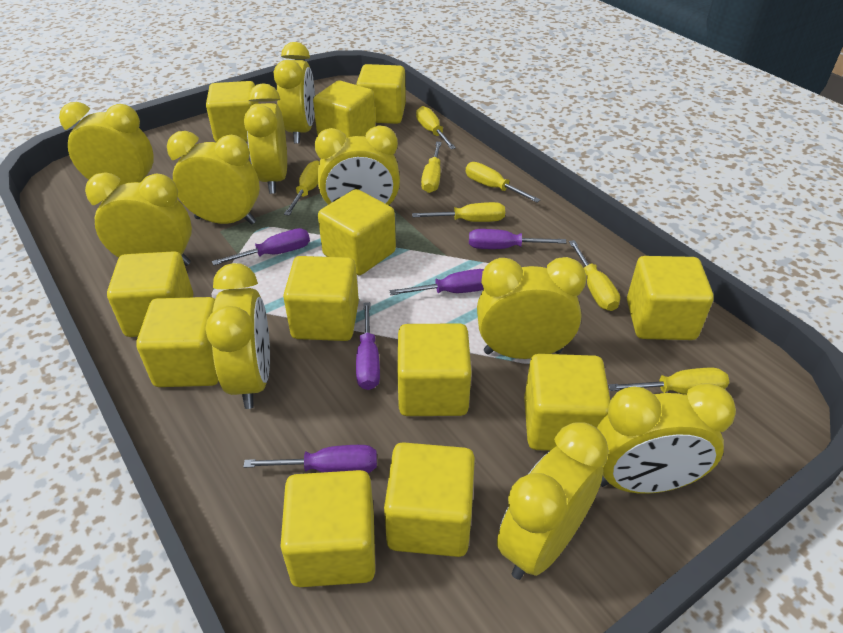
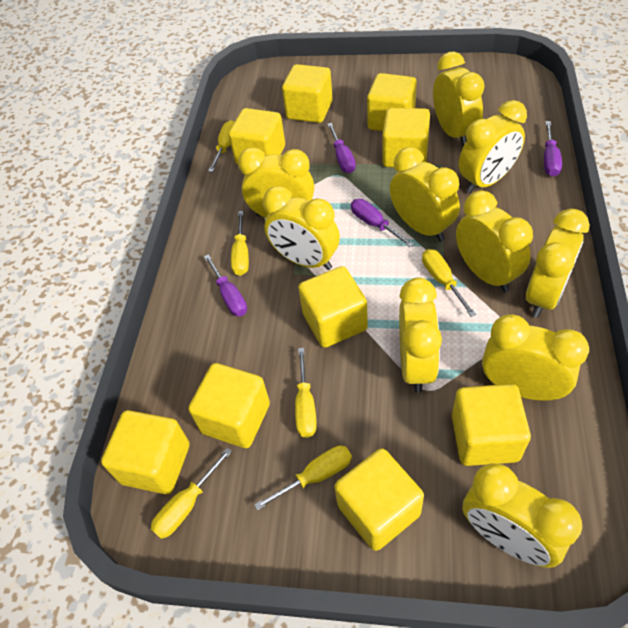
purple screwdriver: 5 -> 4
yellow cube: 12 -> 9
yellow screwdriver: 7 -> 6

